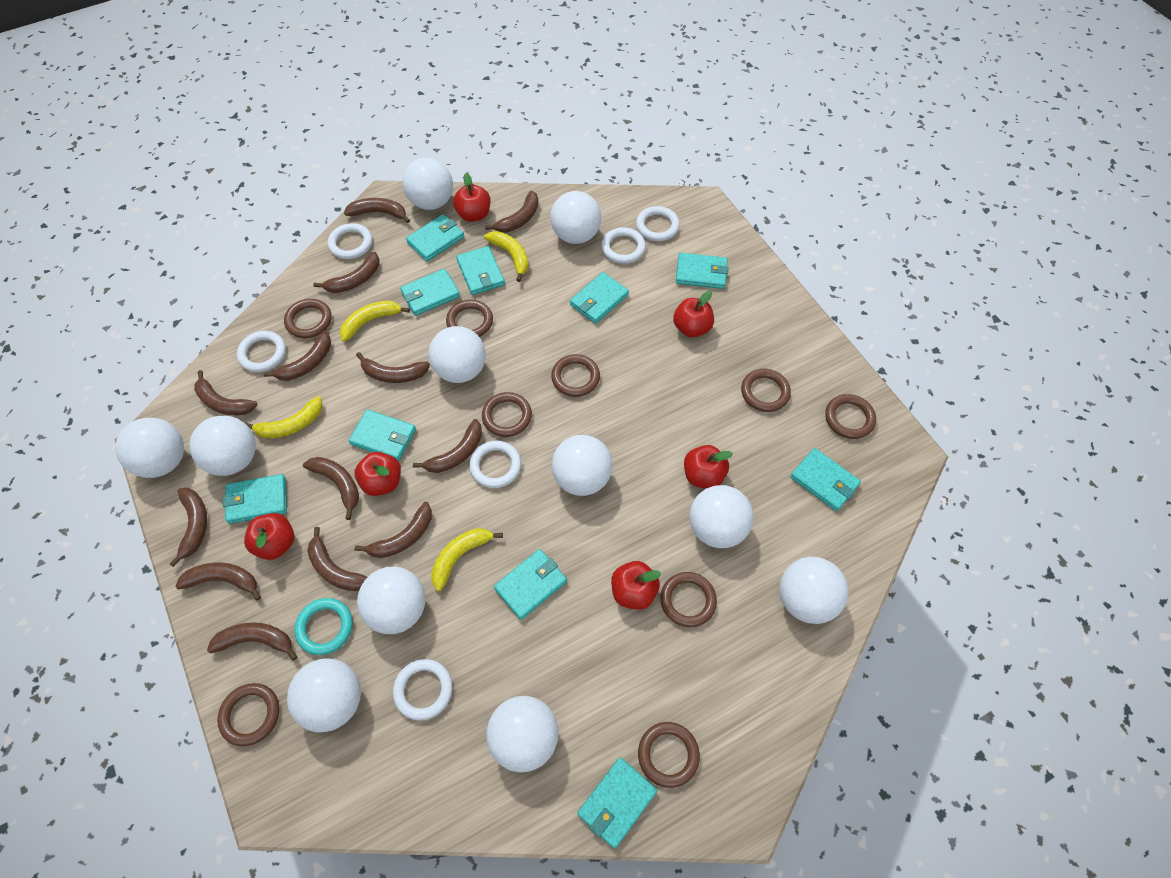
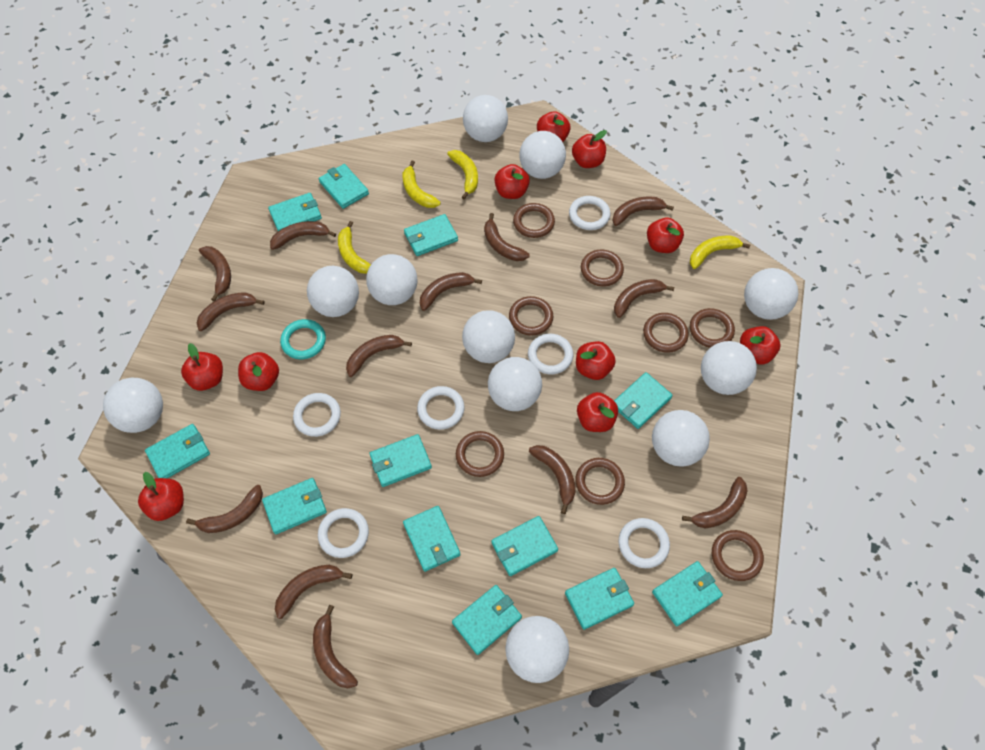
brown ring: 9 -> 8
red apple: 6 -> 10
turquoise wallet: 10 -> 12

